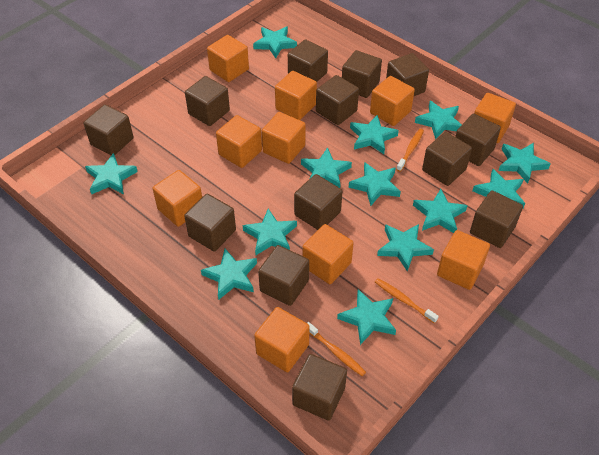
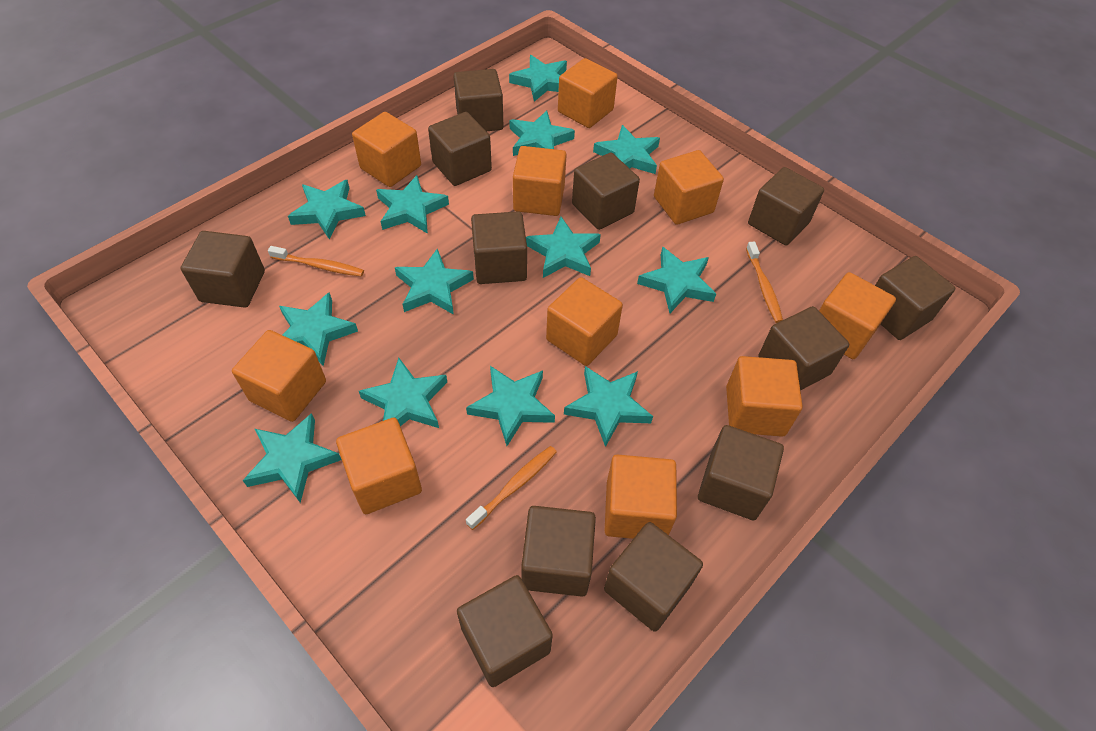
brown cube: 13 -> 12

